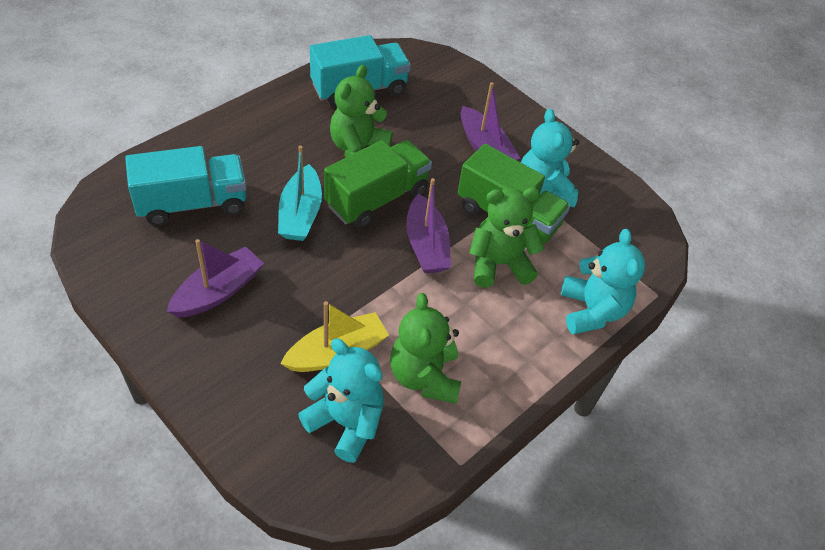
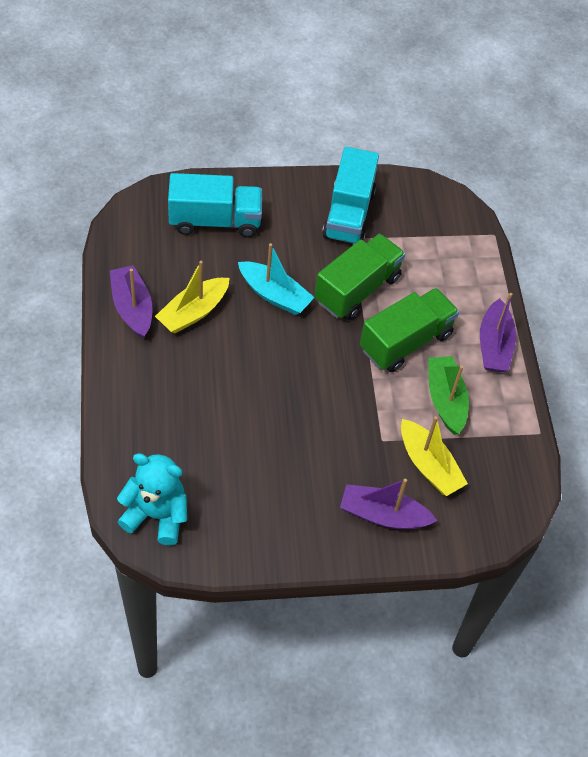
green boat: 0 -> 1
green teddy bear: 3 -> 0
turquoise teddy bear: 3 -> 1
yellow boat: 1 -> 2

